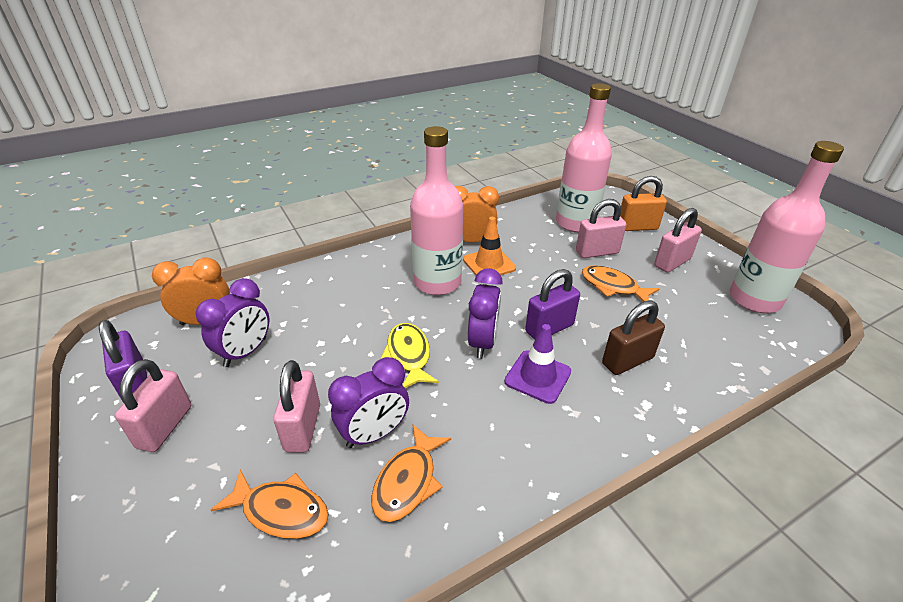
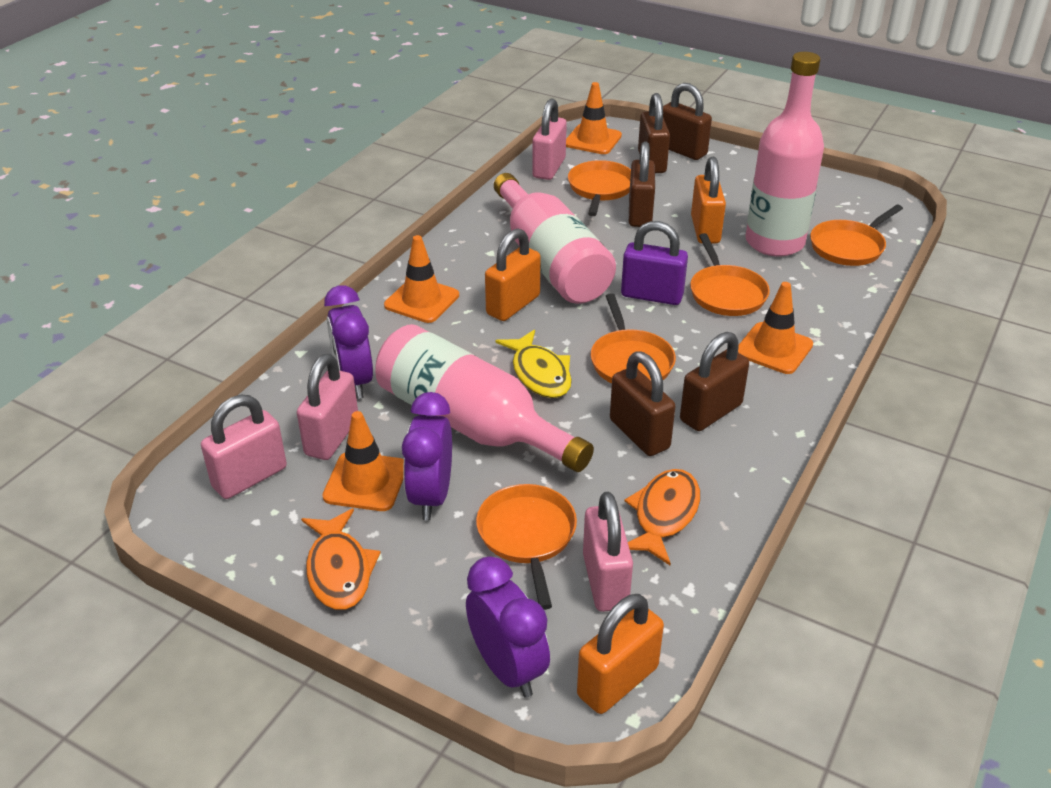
brown padlock: 1 -> 5
orange clock: 2 -> 0
orange fish: 3 -> 2
orange padlock: 1 -> 3
orange pan: 0 -> 5
orange traffic cone: 1 -> 4
purple padlock: 2 -> 1
purple traffic cone: 1 -> 0

